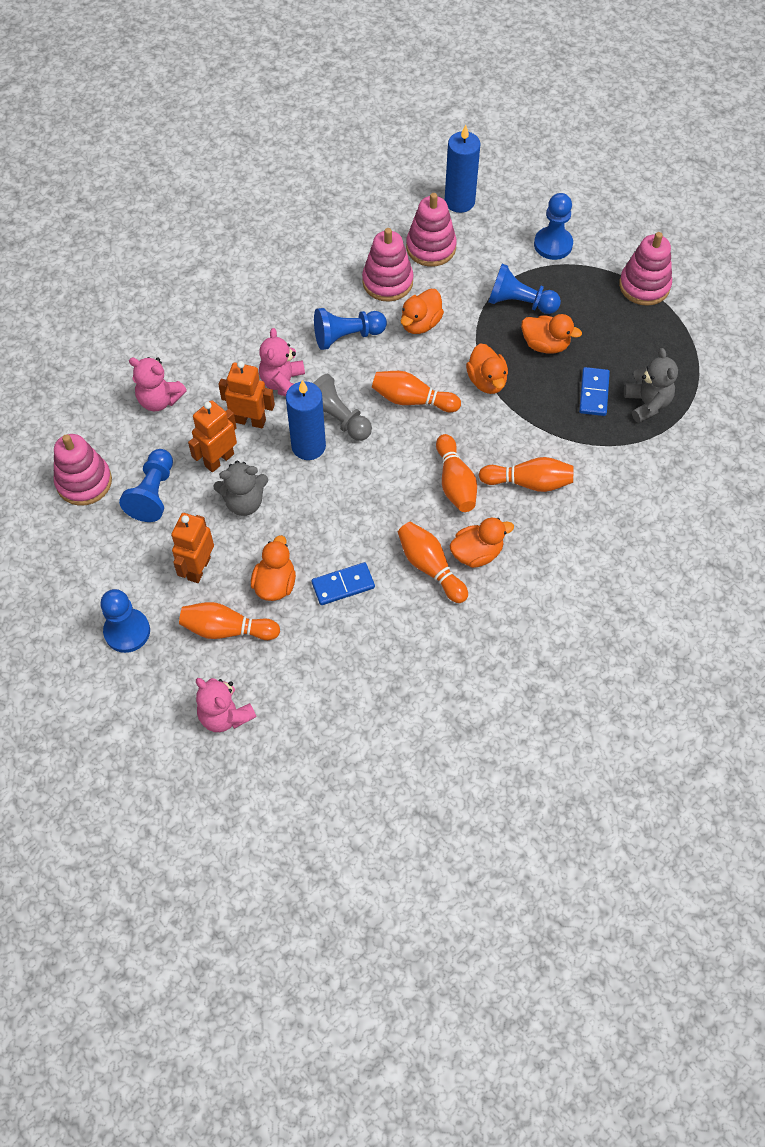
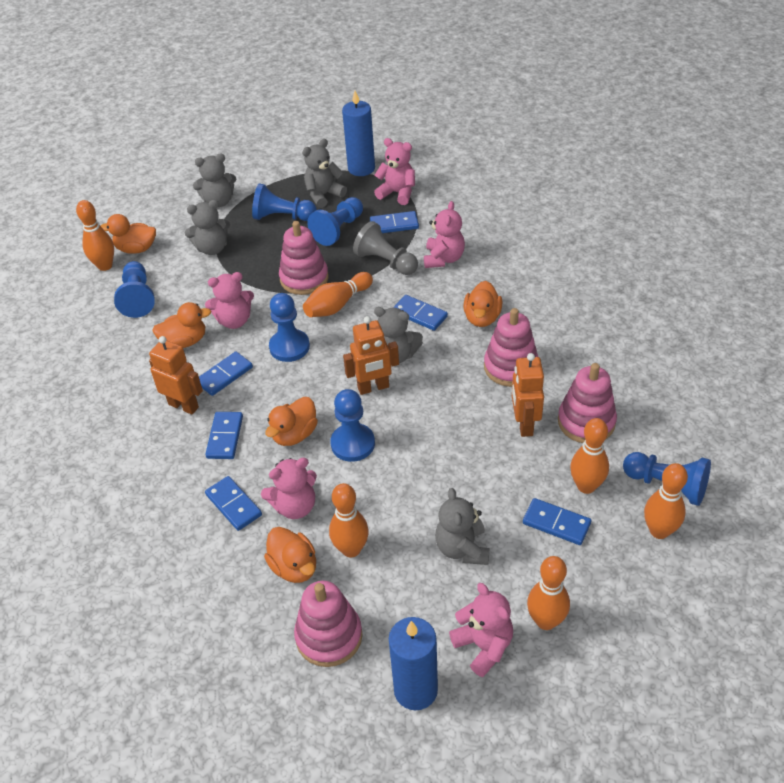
blue domino: 2 -> 6
blue pawn: 5 -> 6
grey teddy bear: 2 -> 5
orange bowling pin: 5 -> 6
pink teddy bear: 3 -> 5

